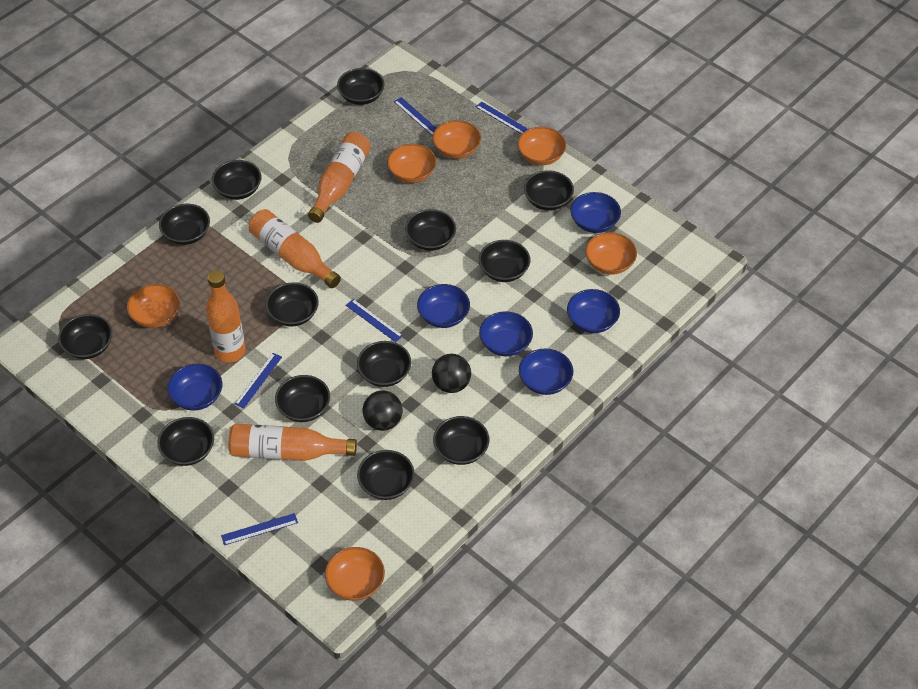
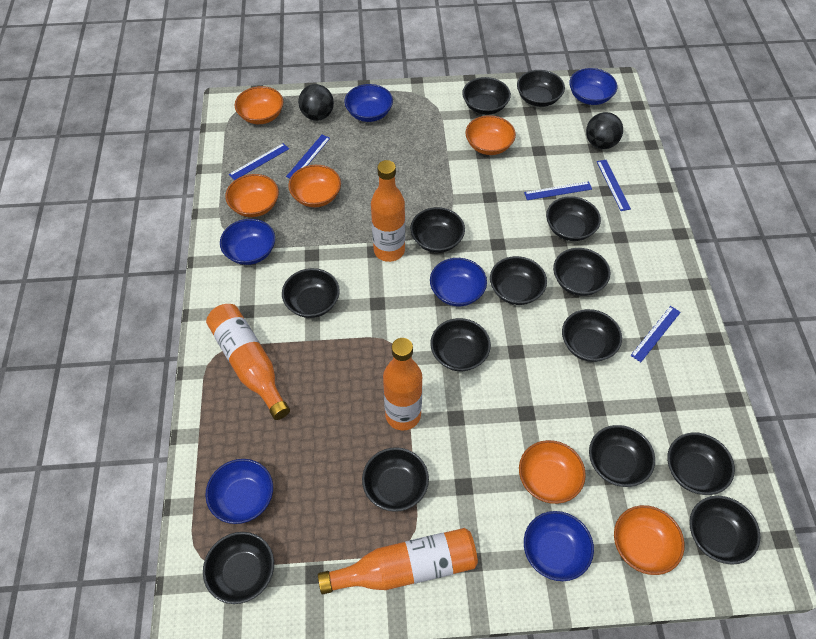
black bowl: 13 -> 14

